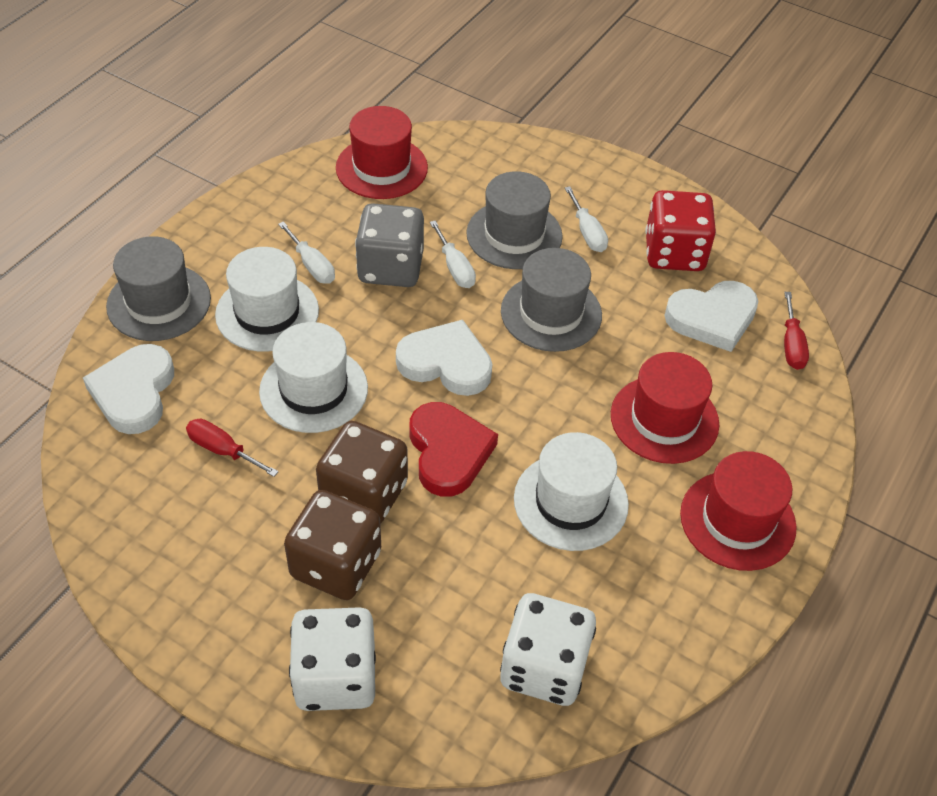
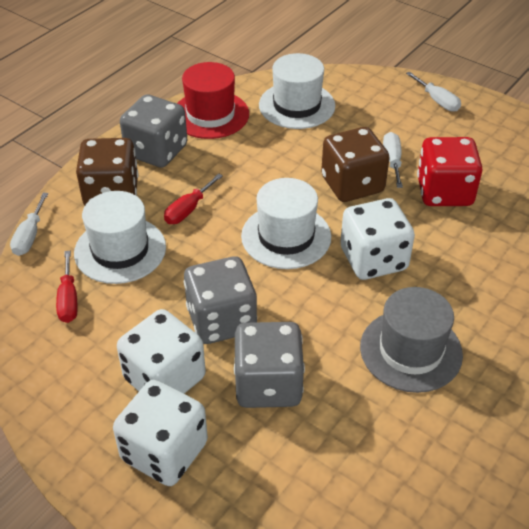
grey dice: 1 -> 3
grey hat: 3 -> 1
red hat: 3 -> 1
red heart: 1 -> 0
white dice: 2 -> 3
white heart: 3 -> 0

